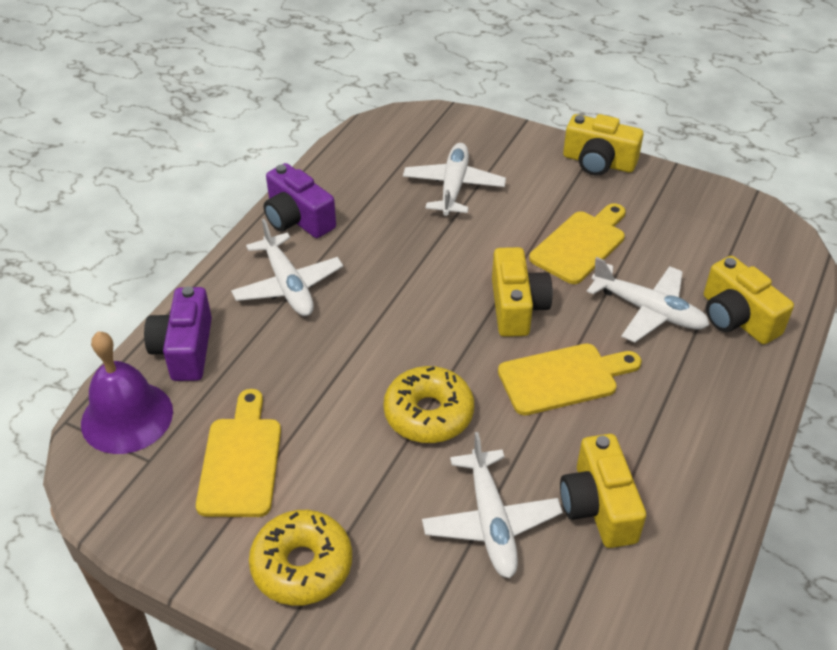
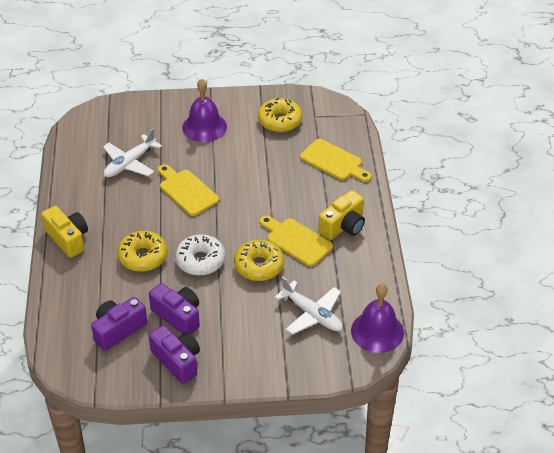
purple bell: 1 -> 2
purple camera: 2 -> 3
white donut: 0 -> 1
white plane: 4 -> 2
yellow camera: 4 -> 2
yellow donut: 2 -> 3

